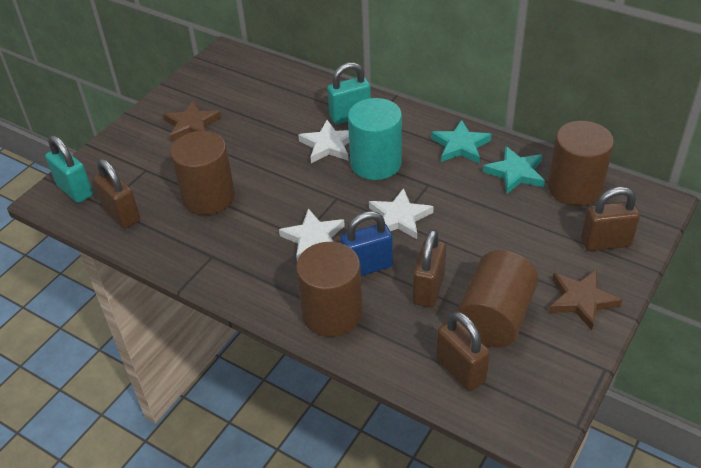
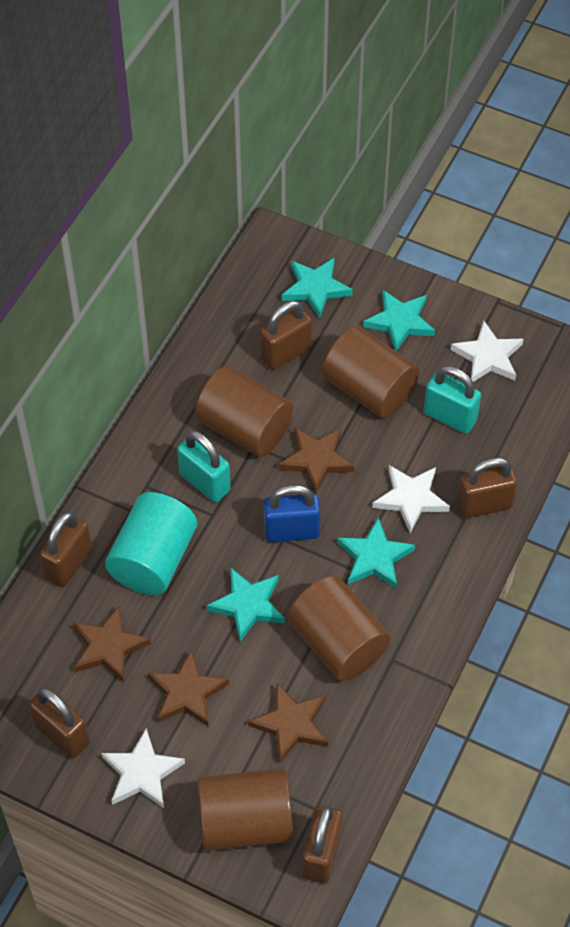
brown padlock: 4 -> 5
brown star: 2 -> 4
turquoise star: 2 -> 4

